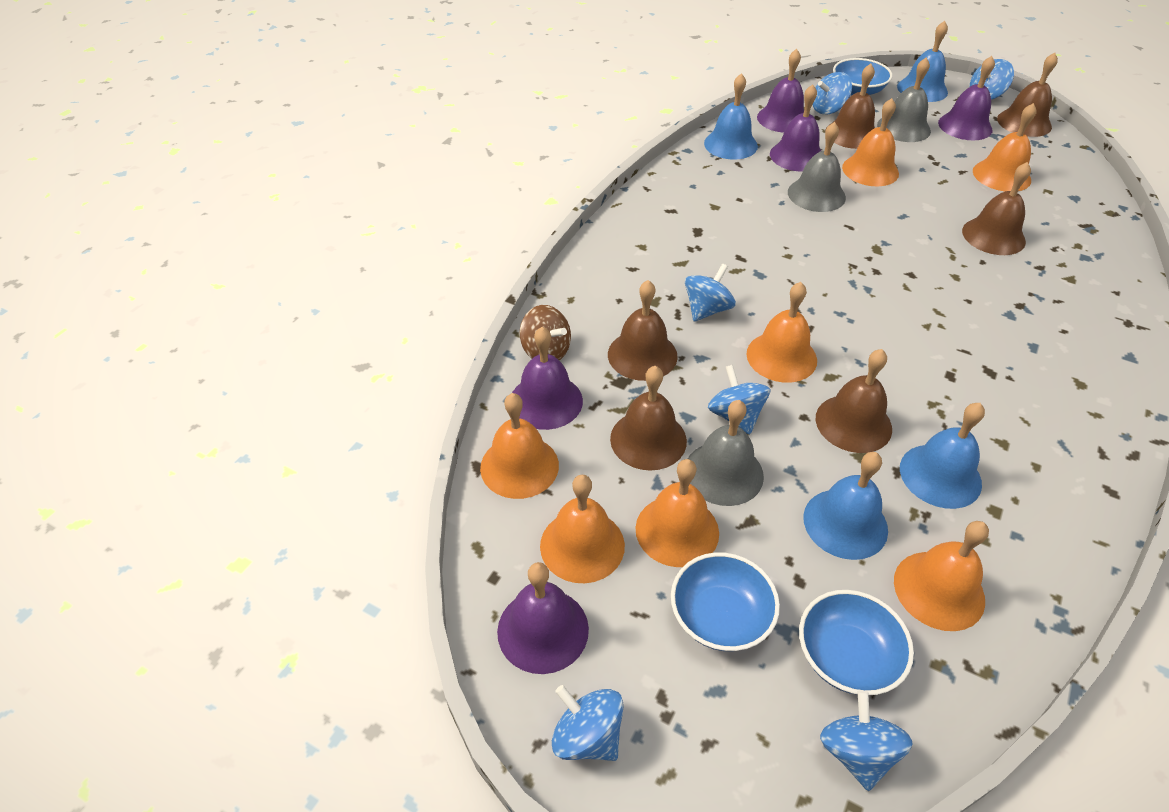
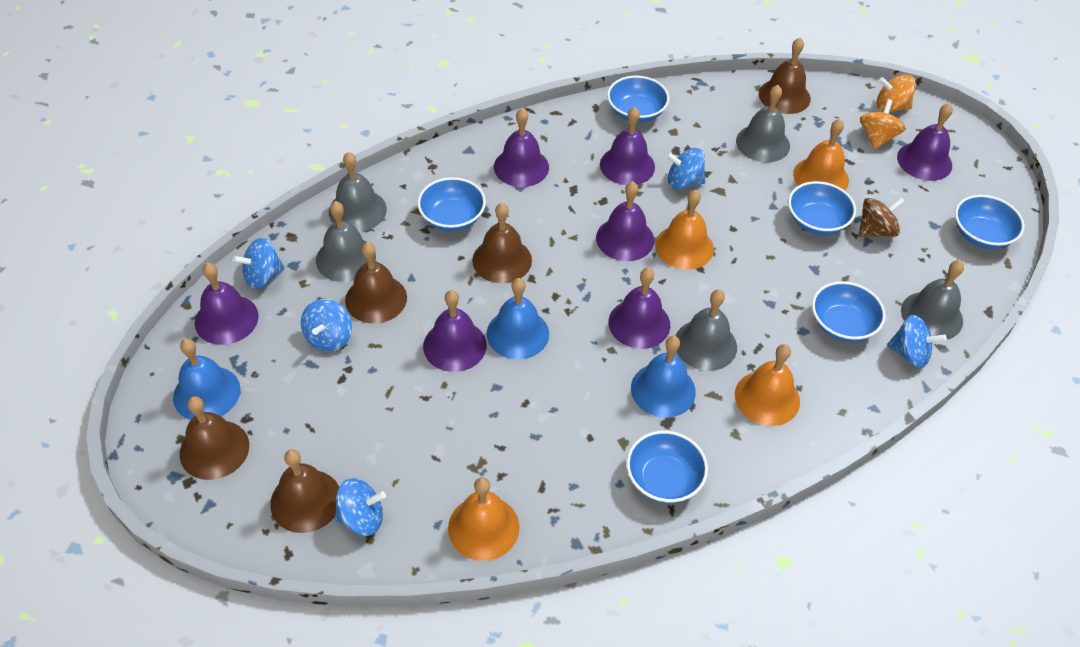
blue bell: 4 -> 3
blue bowl: 3 -> 6
blue spinning top: 6 -> 5
brown bell: 6 -> 5
grey bell: 3 -> 5
orange bell: 7 -> 4
orange spinning top: 0 -> 2
purple bell: 5 -> 7

